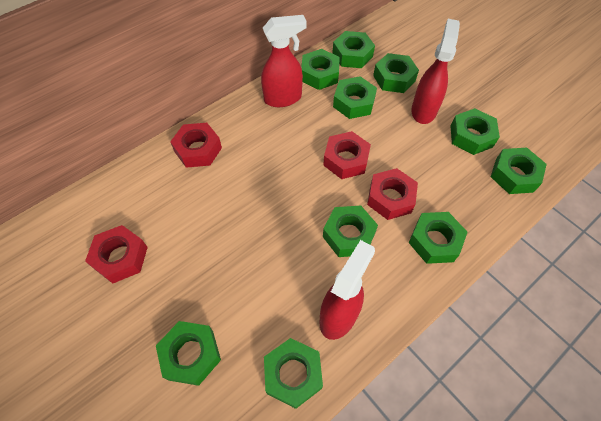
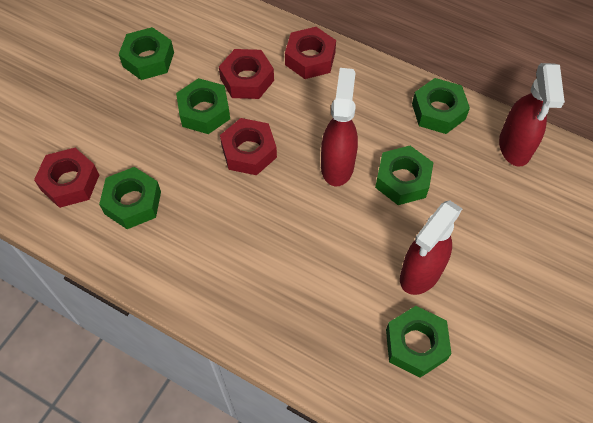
green nut: 10 -> 6

